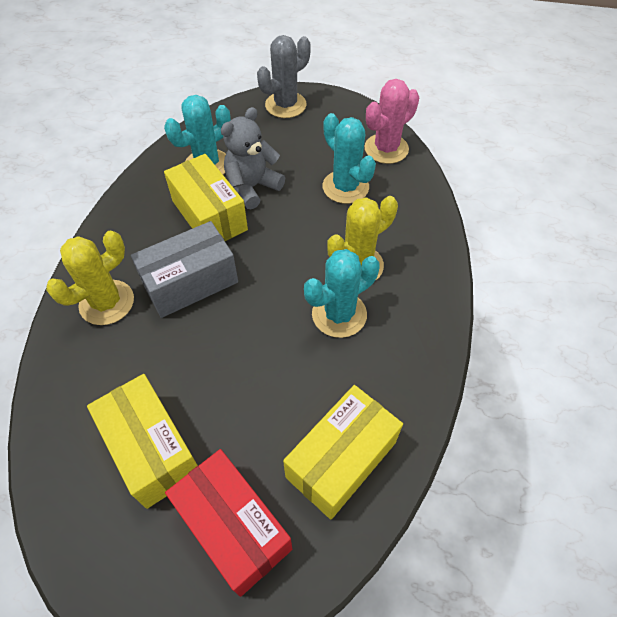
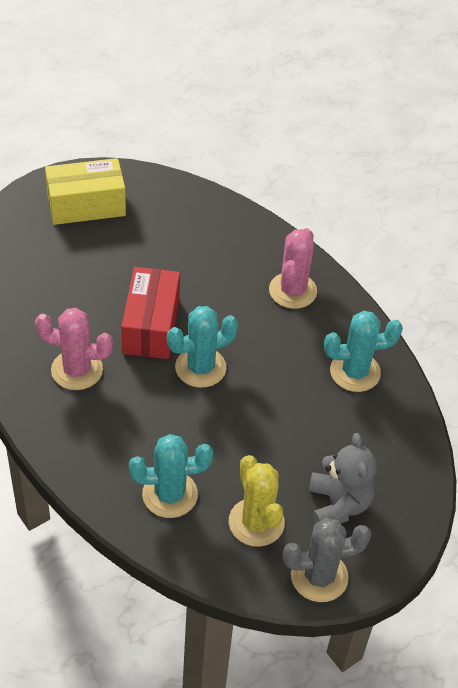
grey box: 1 -> 0
pink cactus: 1 -> 2
yellow box: 3 -> 1
yellow cactus: 2 -> 1

